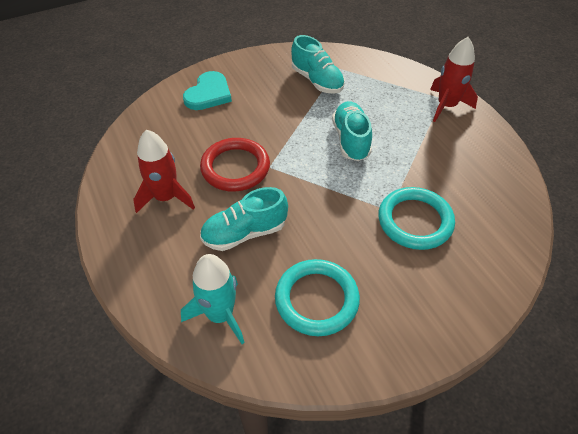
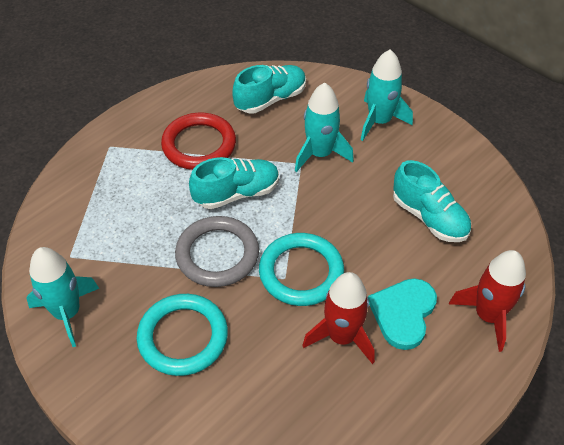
grey ring: 0 -> 1
turquoise rocket: 1 -> 3

